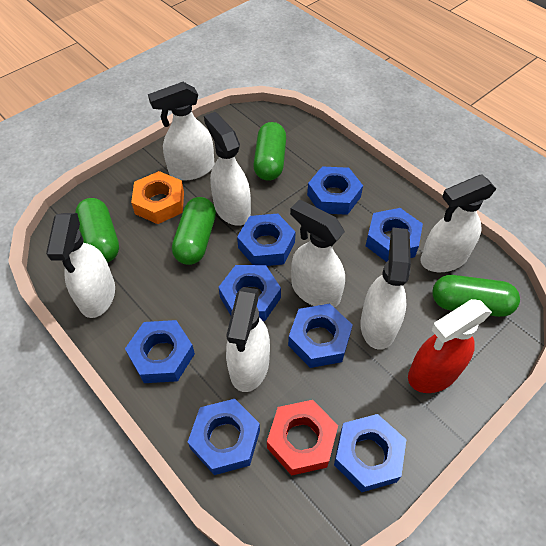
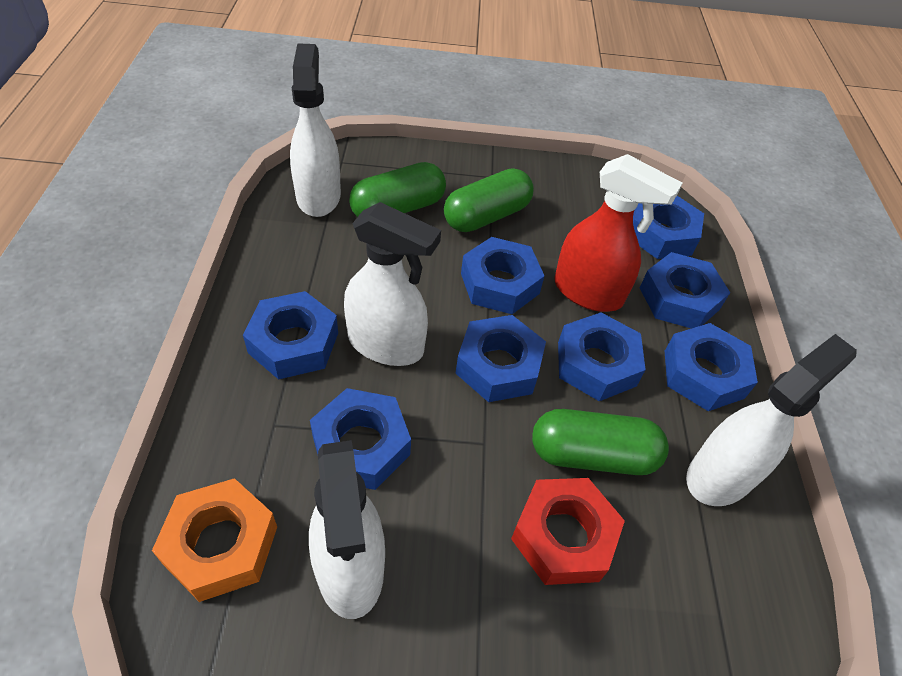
green capsule: 4 -> 3
white spray bottle: 7 -> 4

